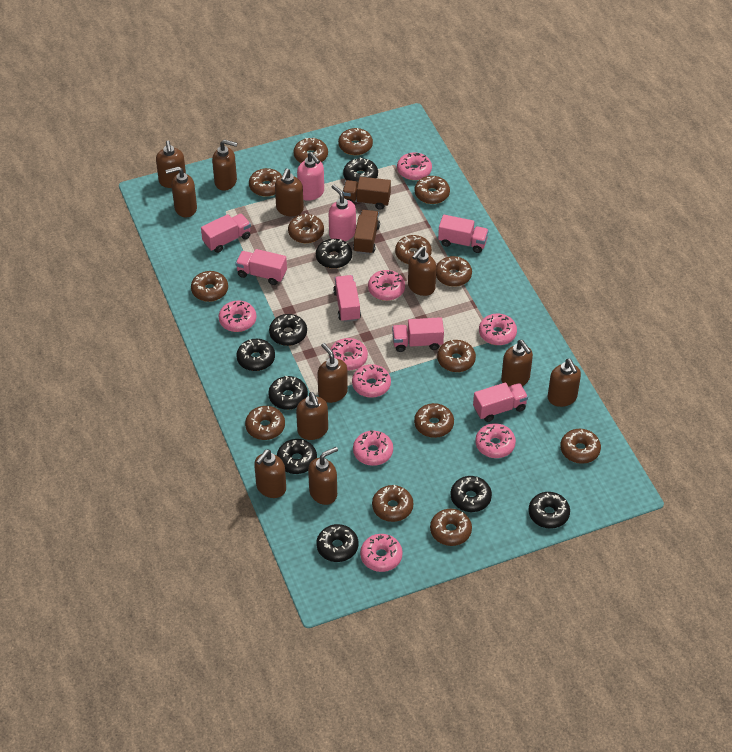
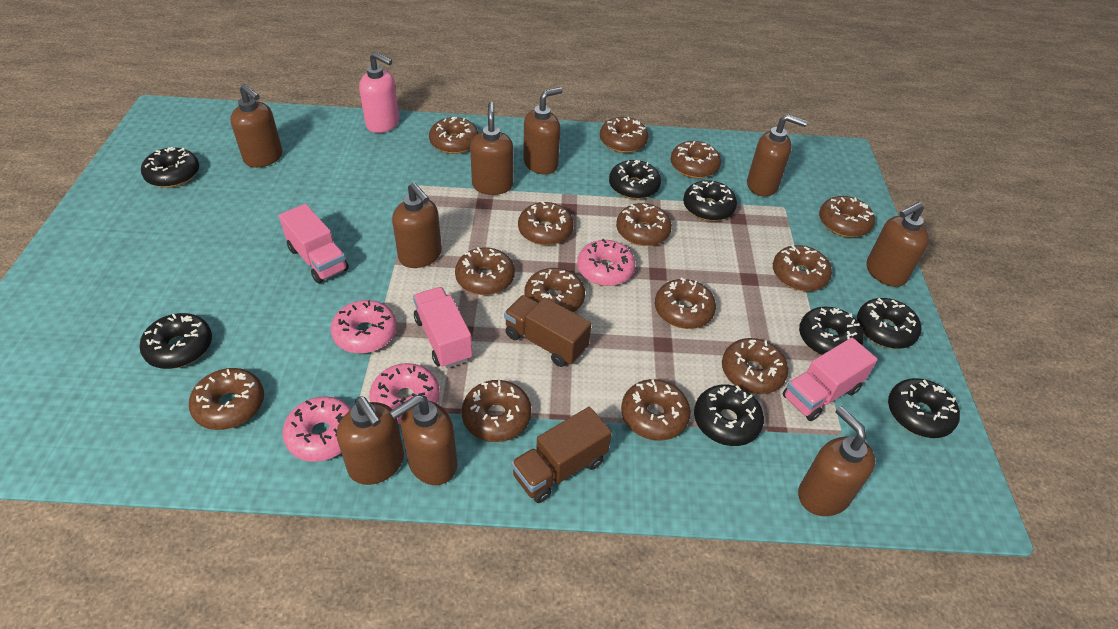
black donut: 9 -> 8
brown soap dispenser: 11 -> 9
pink donut: 9 -> 4
pink soap dispenser: 2 -> 1
pink truck: 6 -> 3

